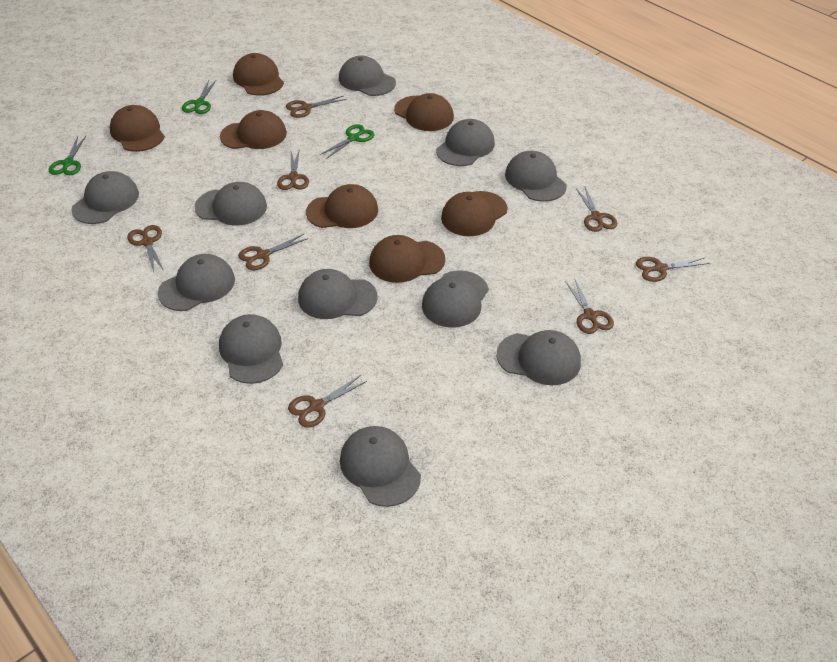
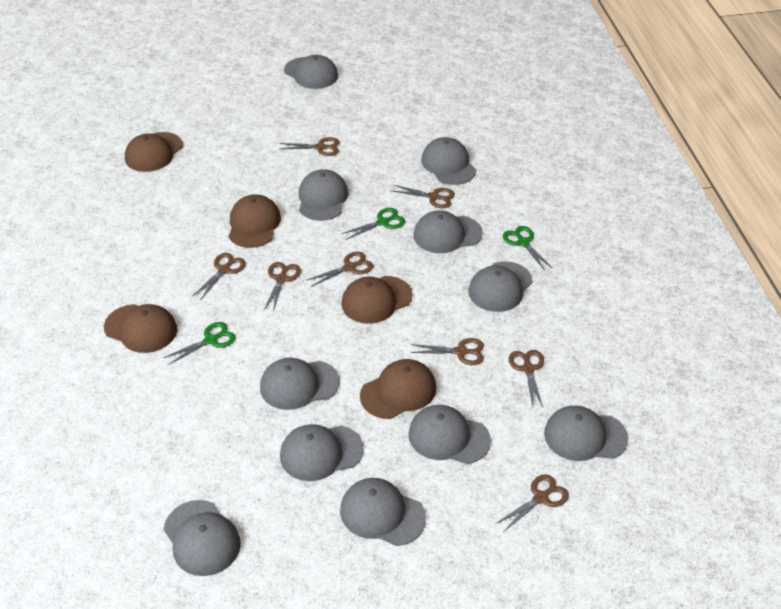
brown cap: 7 -> 5

